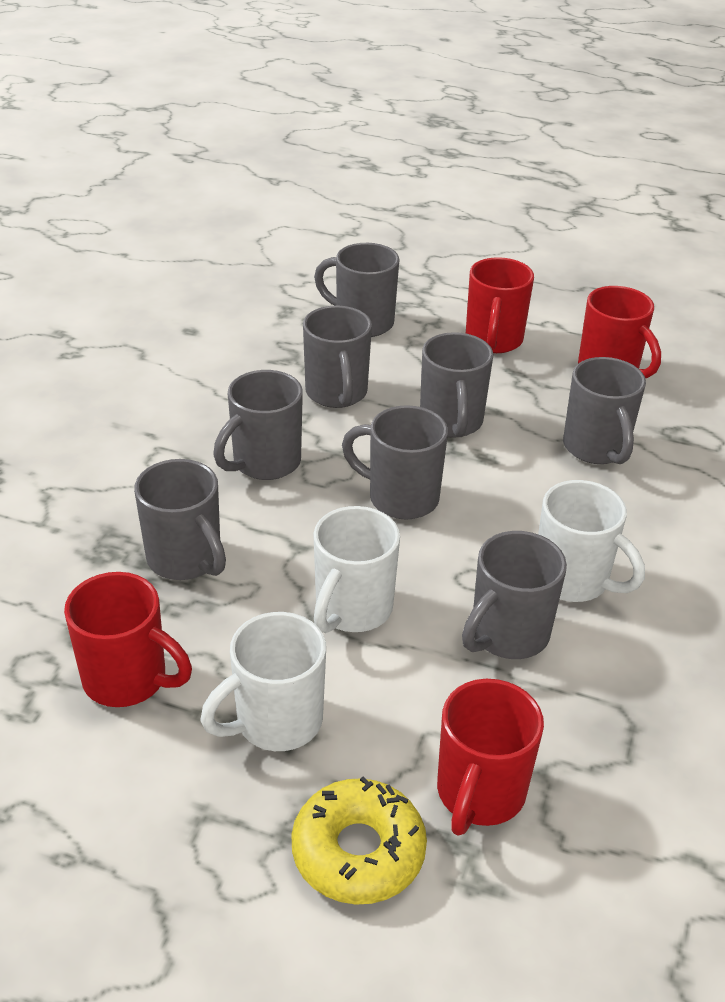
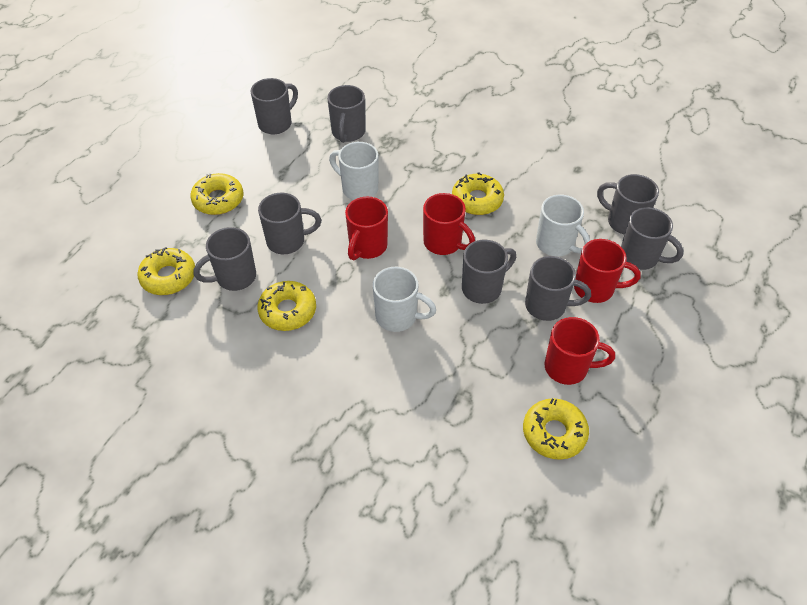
yellow donut: 1 -> 5

